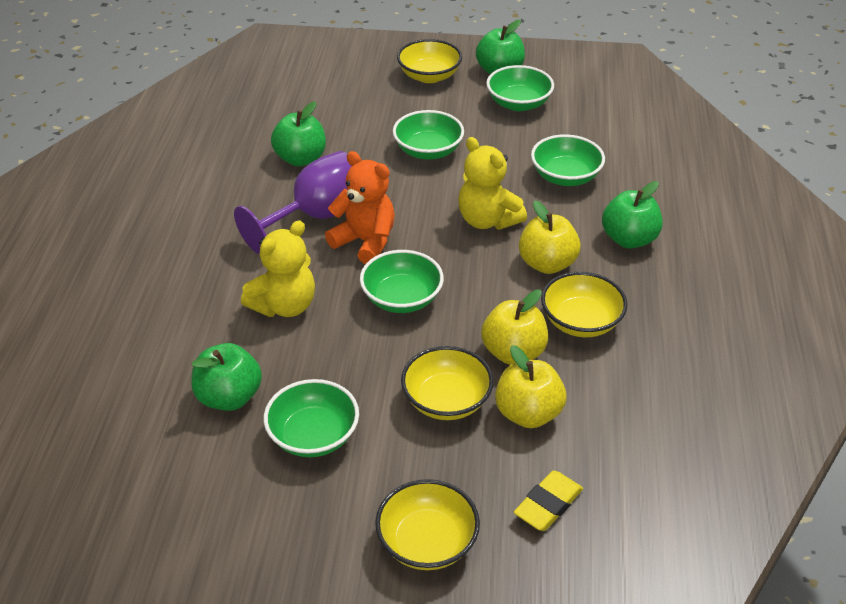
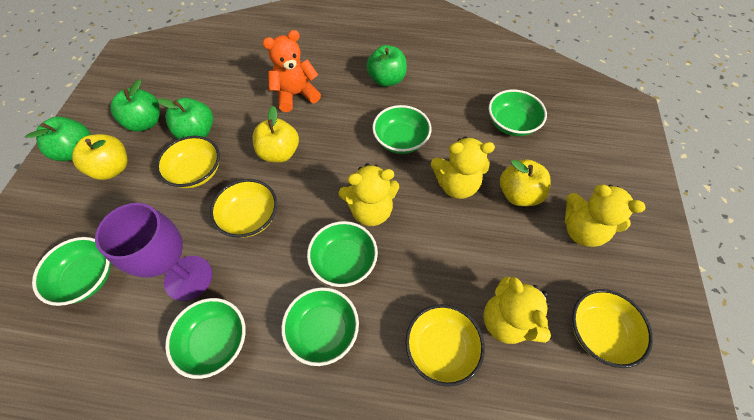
green bowl: 5 -> 6
yellow eraser: 1 -> 0
yellow teddy bear: 2 -> 4

